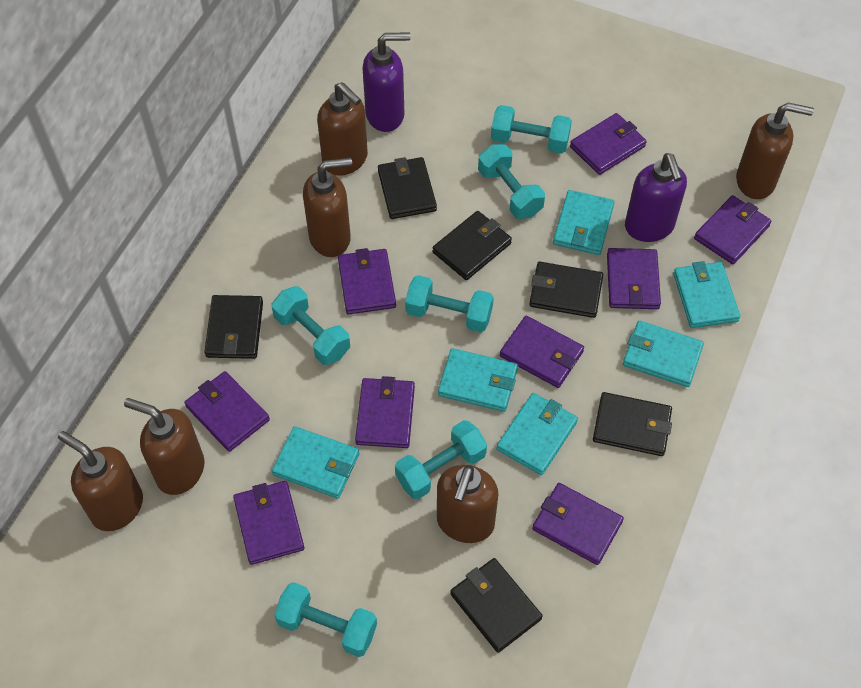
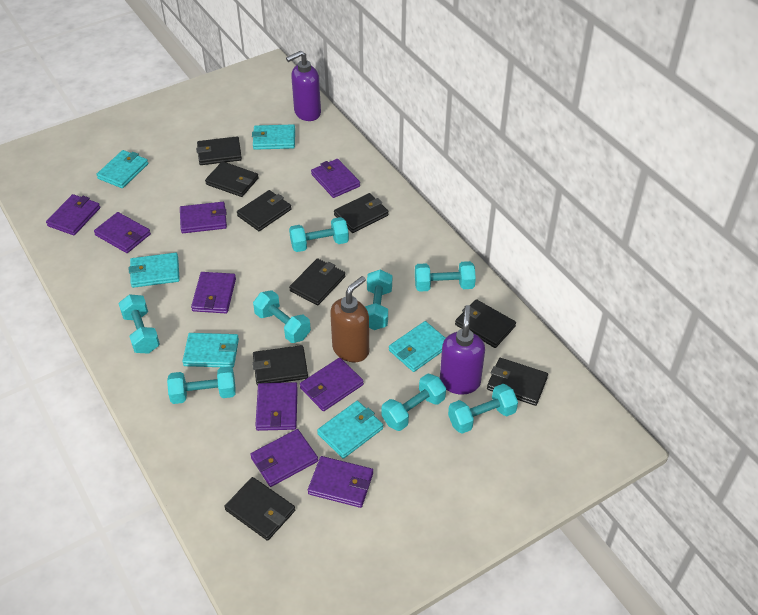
black wallet: 6 -> 9
brown soap dispenser: 6 -> 1
turquoise dumbbell: 6 -> 8

